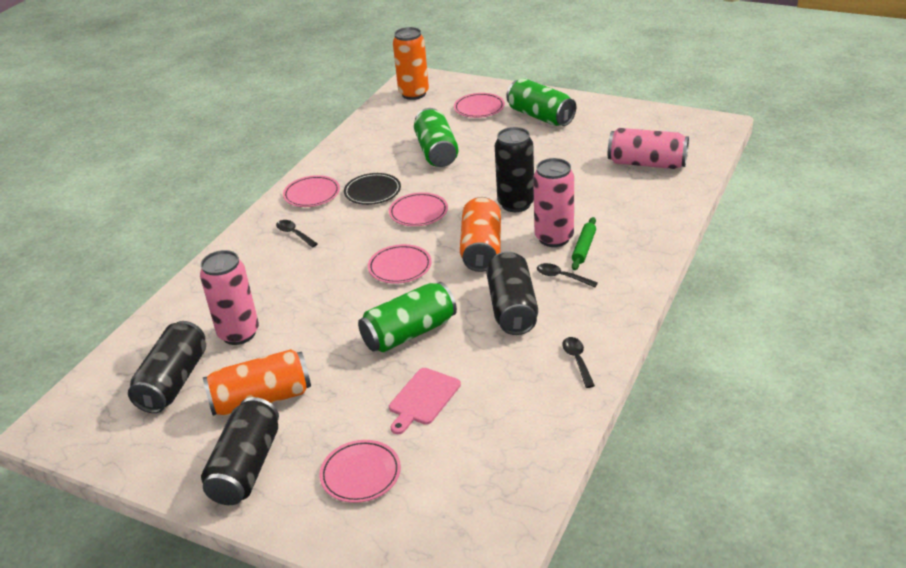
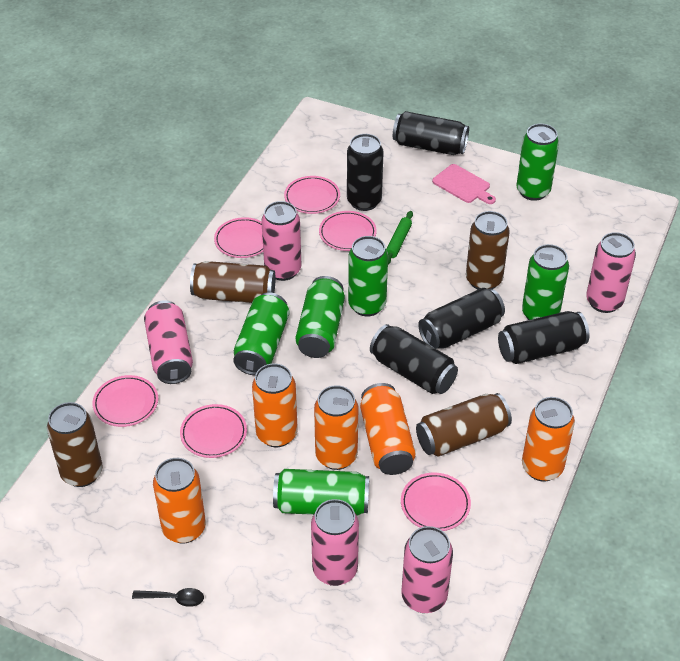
black can: 4 -> 5
black plate: 1 -> 0
black spoon: 3 -> 1
brown can: 0 -> 4
green can: 3 -> 6
orange can: 3 -> 5
pink can: 3 -> 5
pink plate: 5 -> 6

